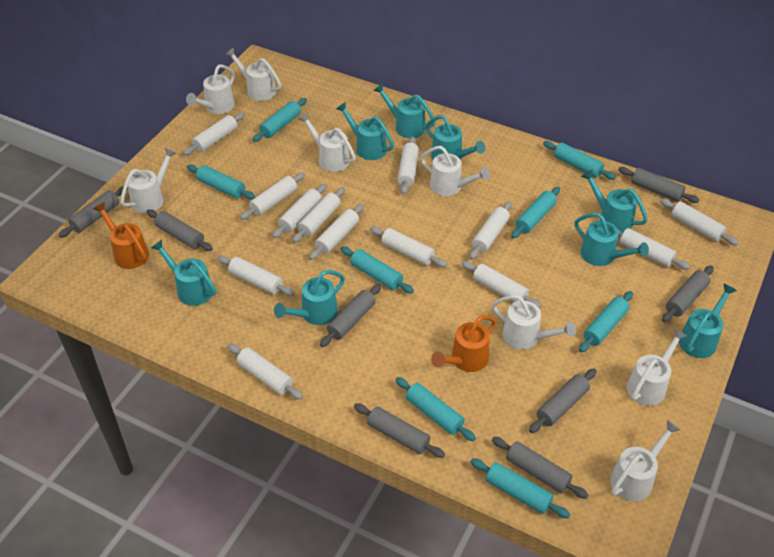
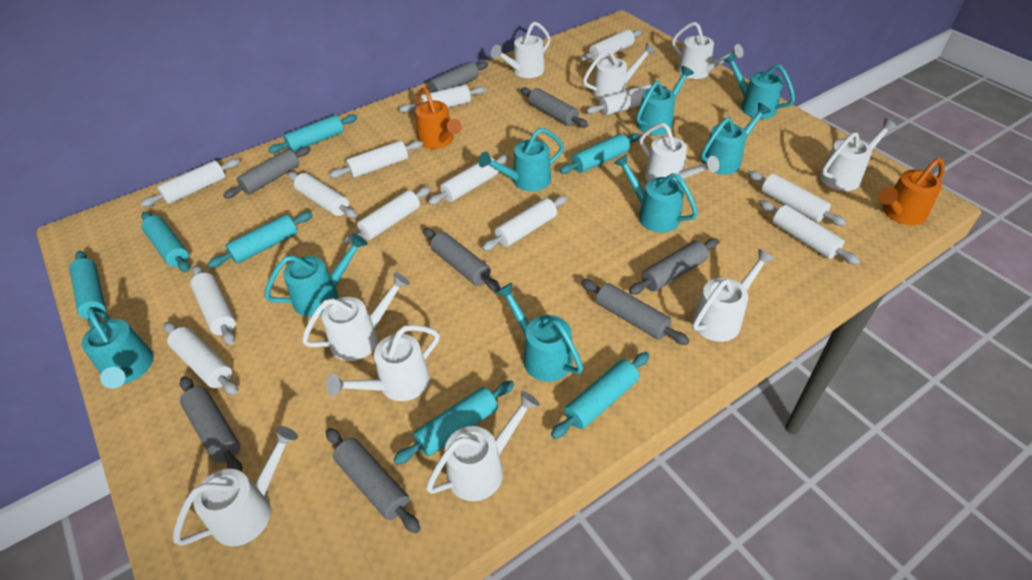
turquoise rolling pin: 8 -> 7
white watering can: 8 -> 10

